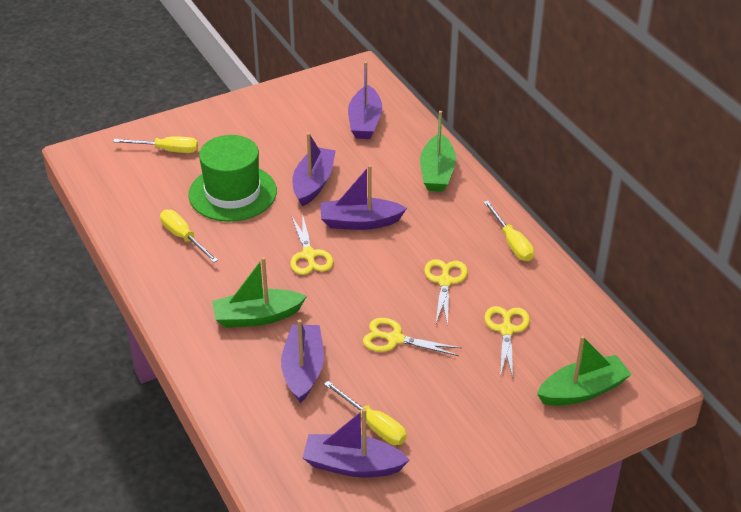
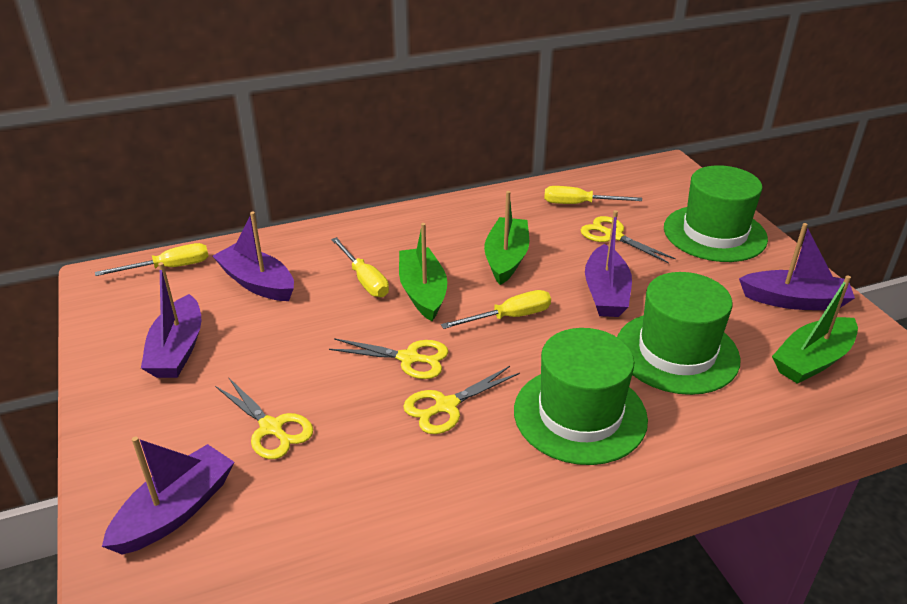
green hat: 1 -> 3

